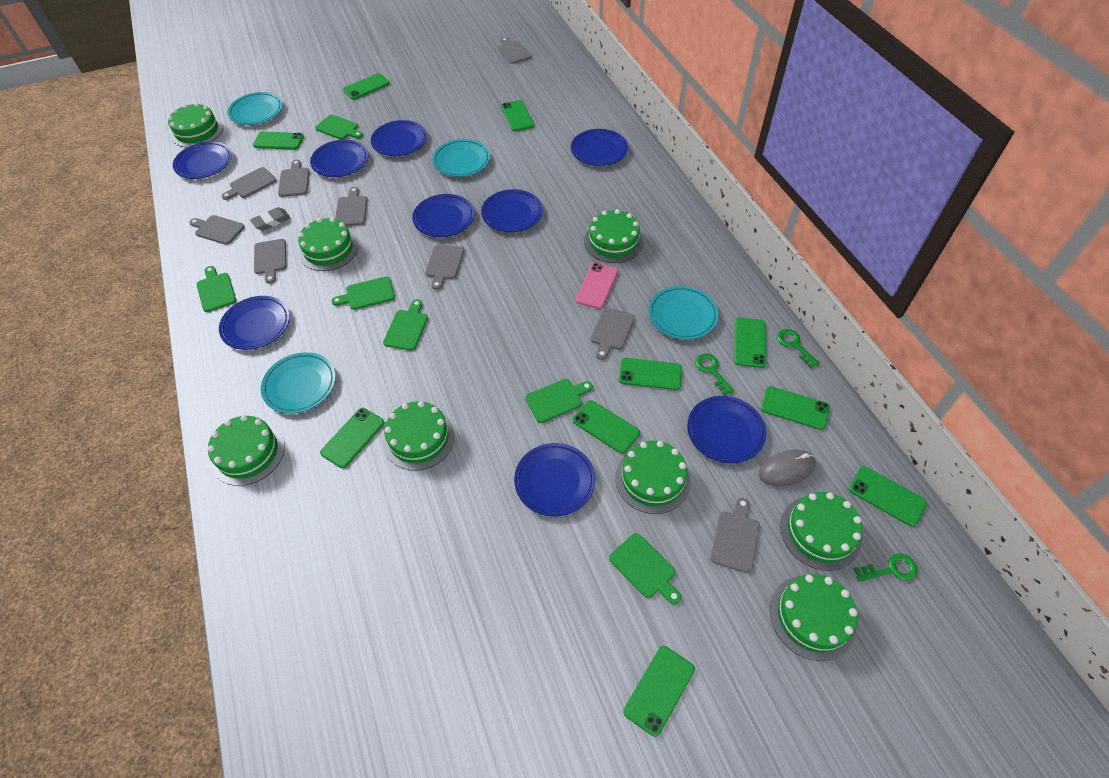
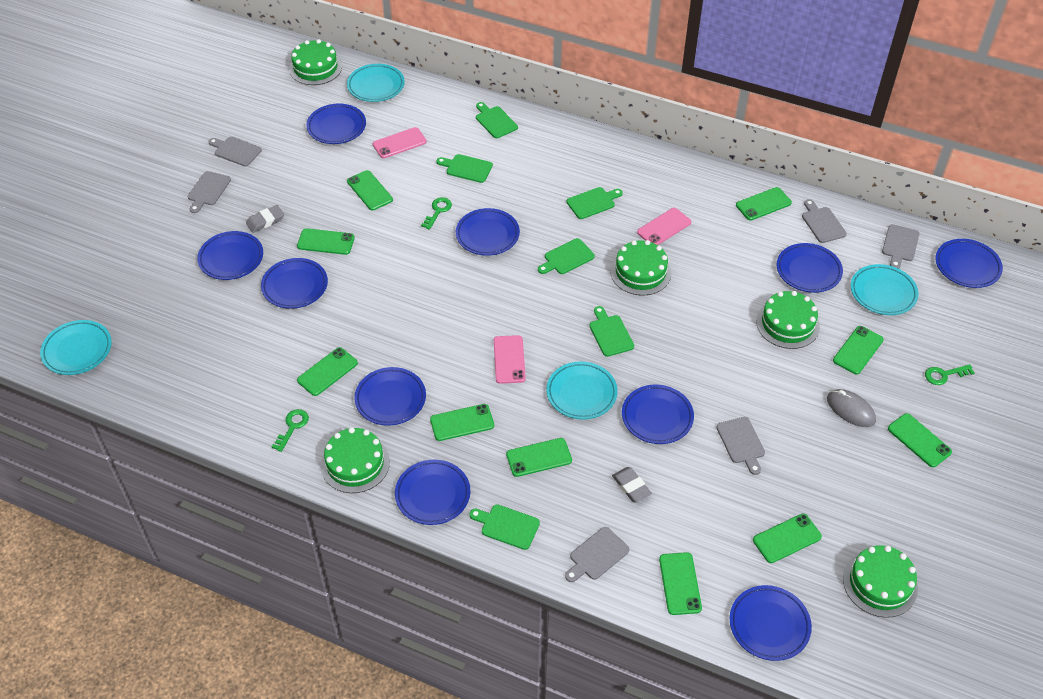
blue plate: 9 -> 10
green cake: 8 -> 5
grey cutting board: 9 -> 6
grey eraser: 1 -> 2
pink phone: 1 -> 3

